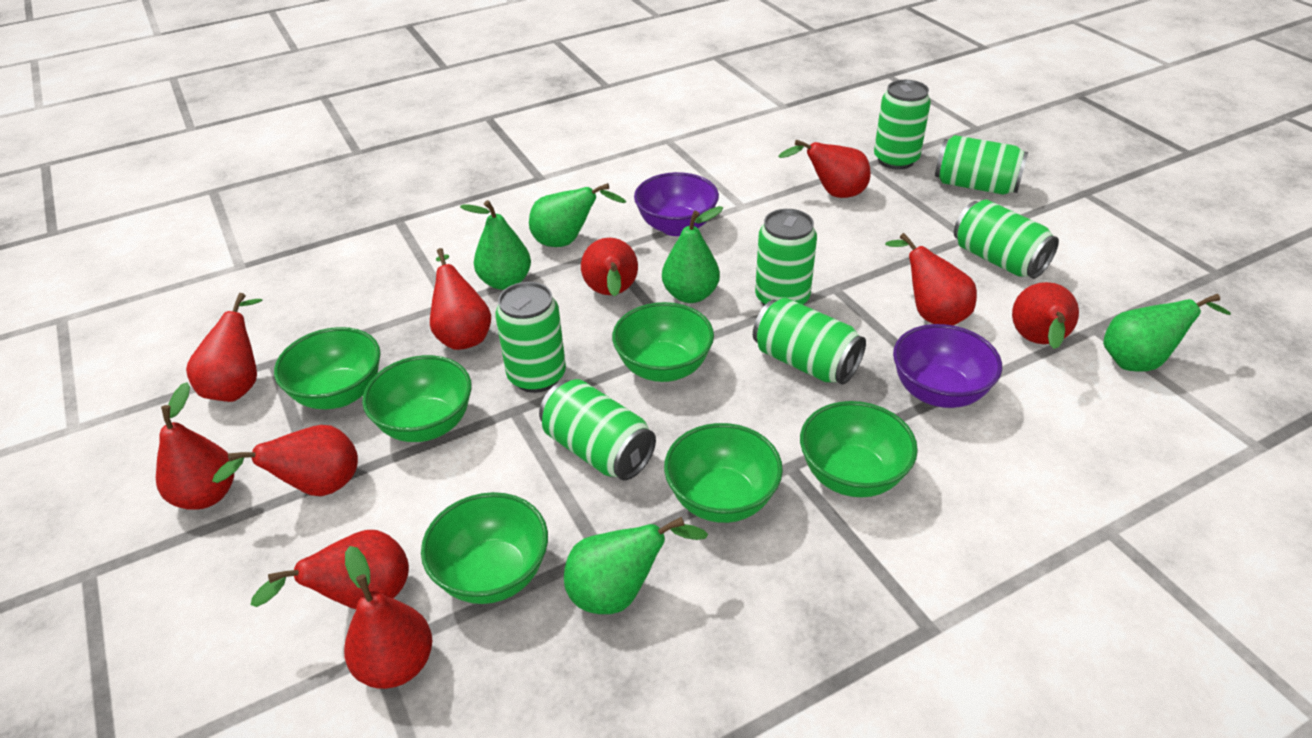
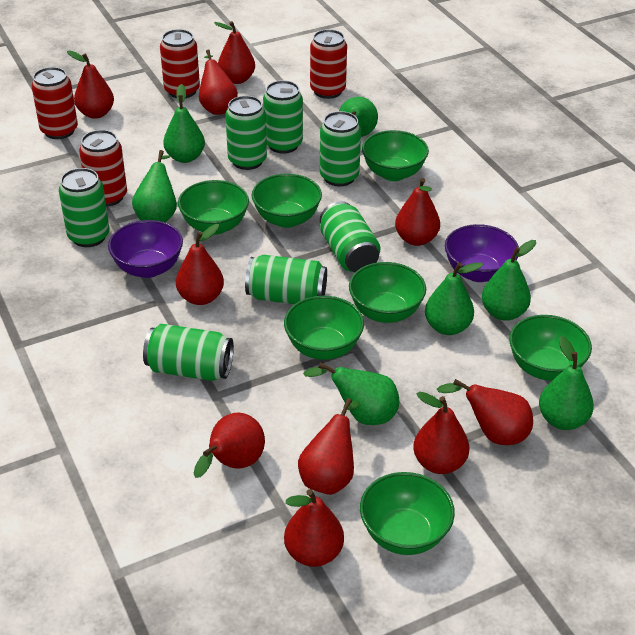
green bowl: 6 -> 7
green pear: 5 -> 7
red can: 0 -> 4

